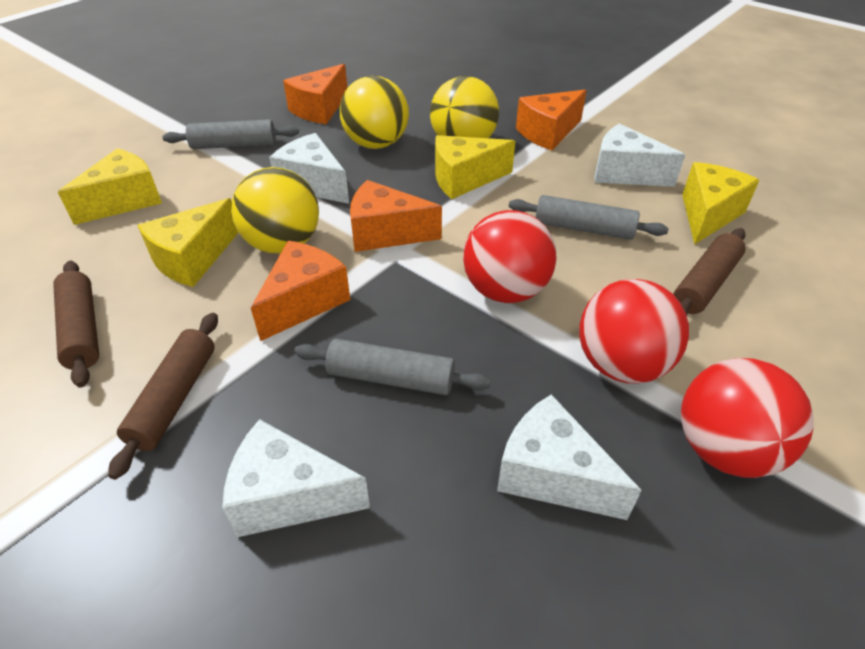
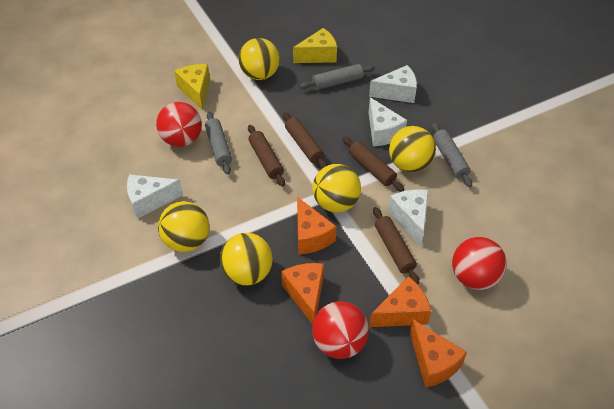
brown rolling pin: 3 -> 4
yellow ball: 3 -> 5
yellow cheese: 4 -> 2

